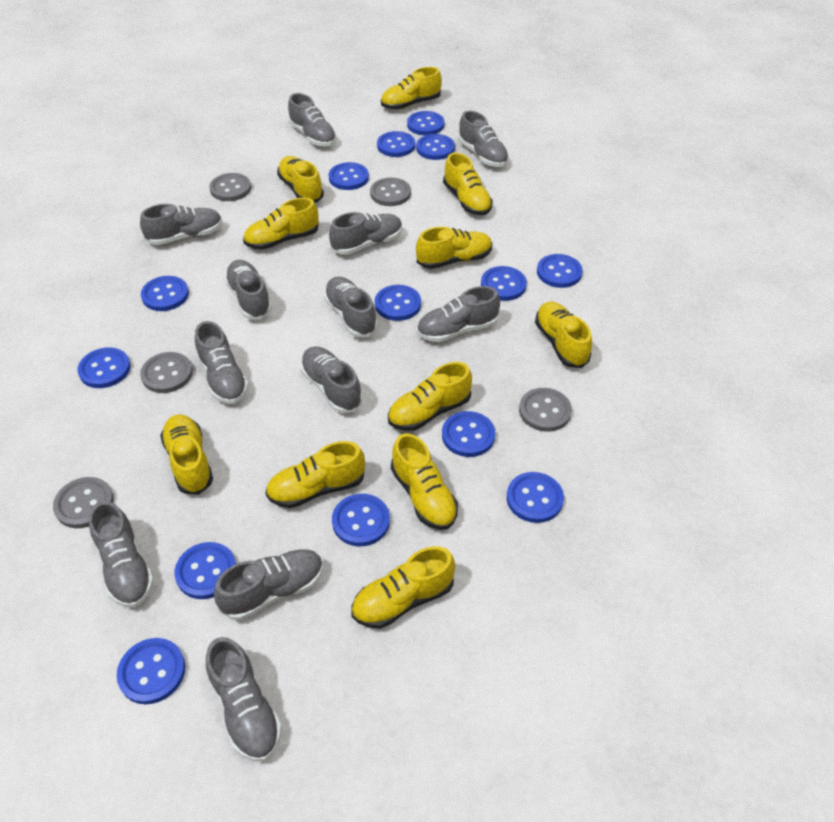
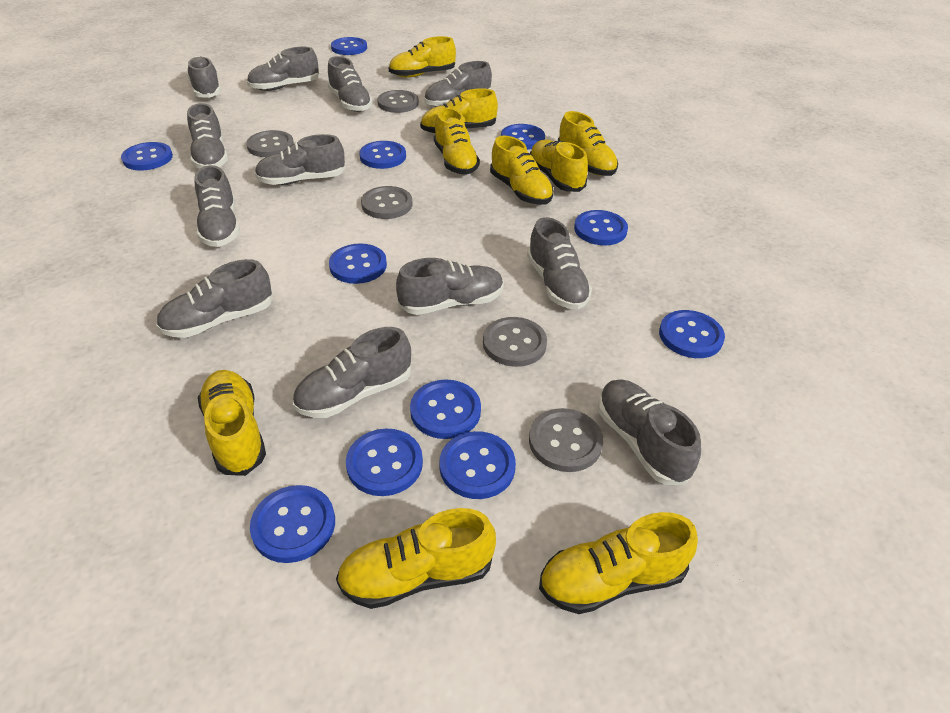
blue button: 14 -> 11
yellow shoe: 11 -> 9

